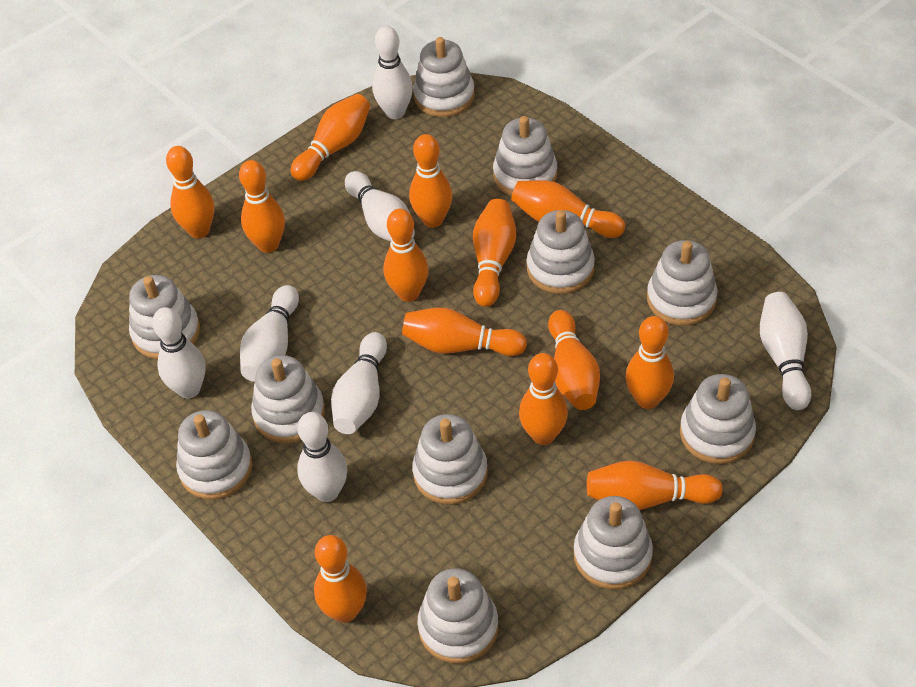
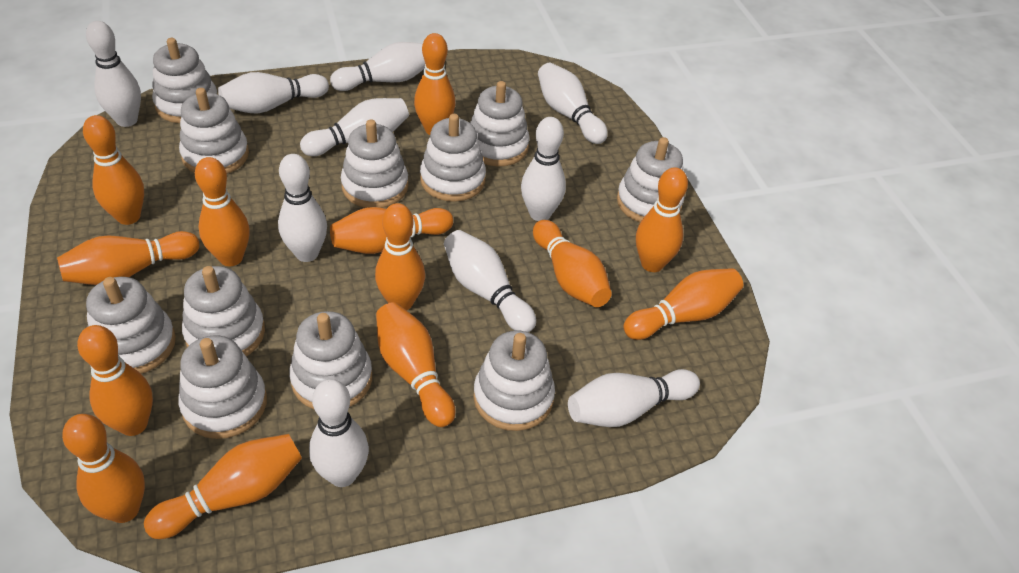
white bowling pin: 7 -> 10

